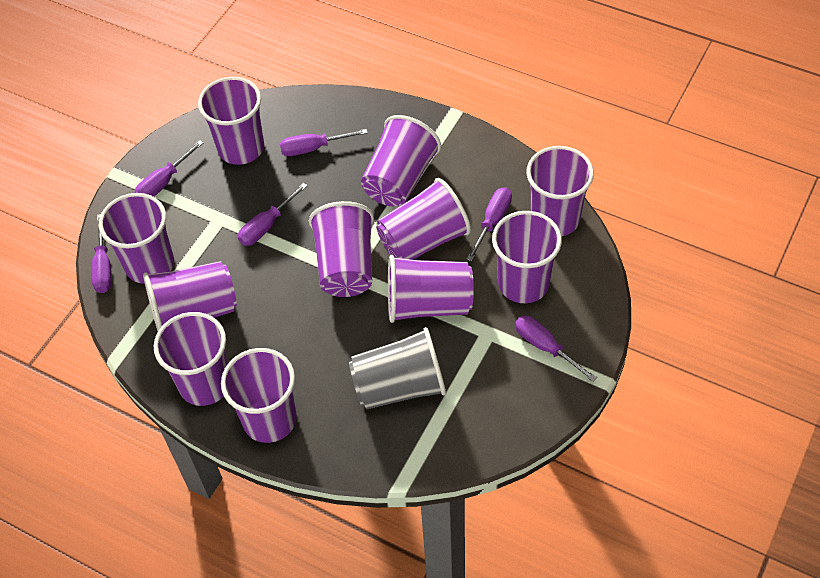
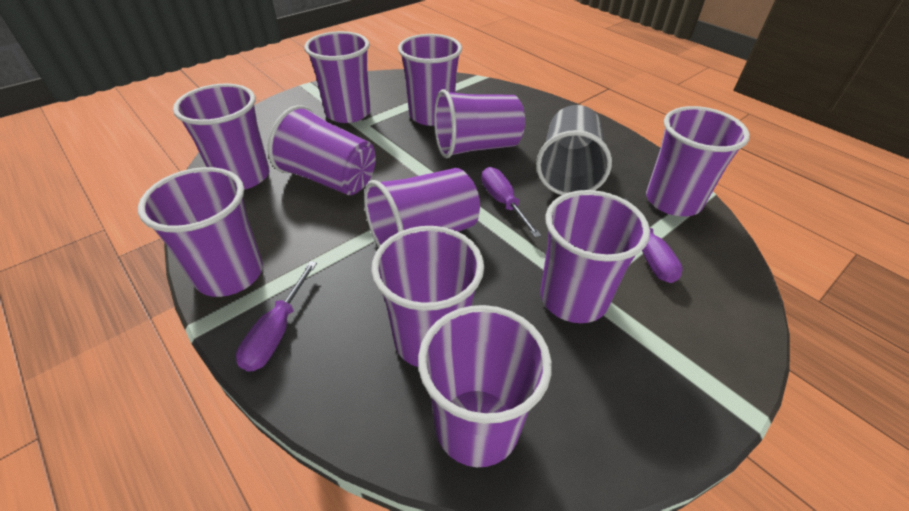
purple screwdriver: 6 -> 3

